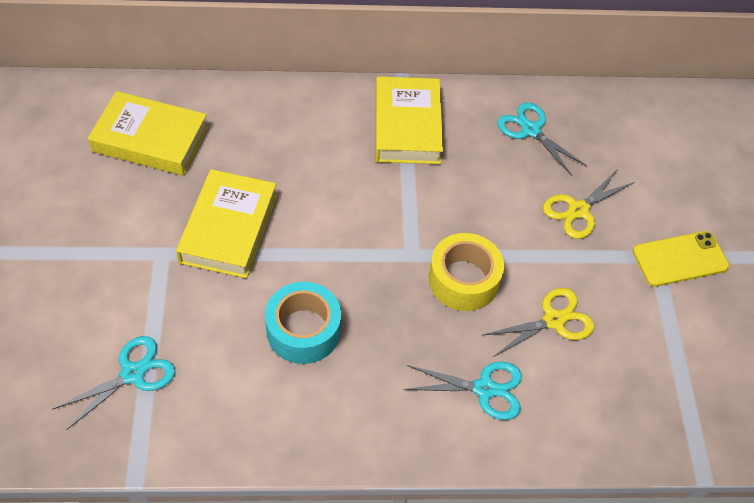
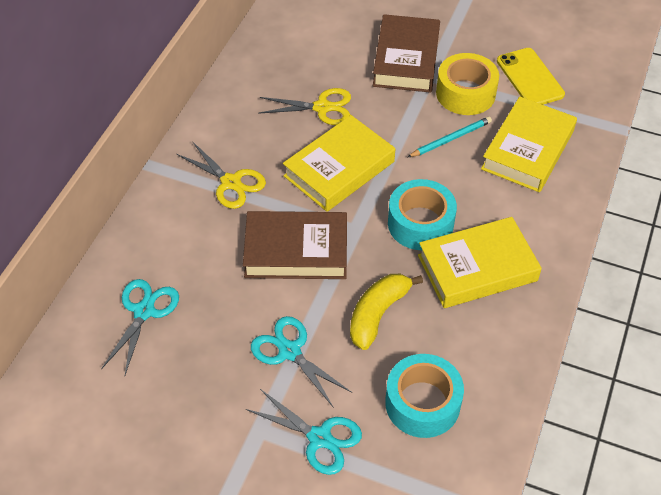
brown book: 0 -> 2
turquoise pencil: 0 -> 1
turquoise tape: 1 -> 2
yellow banana: 0 -> 1

